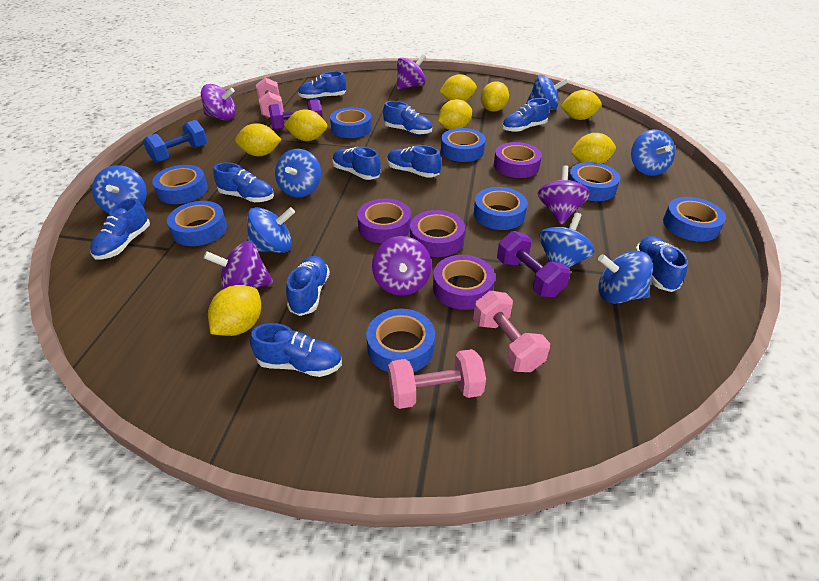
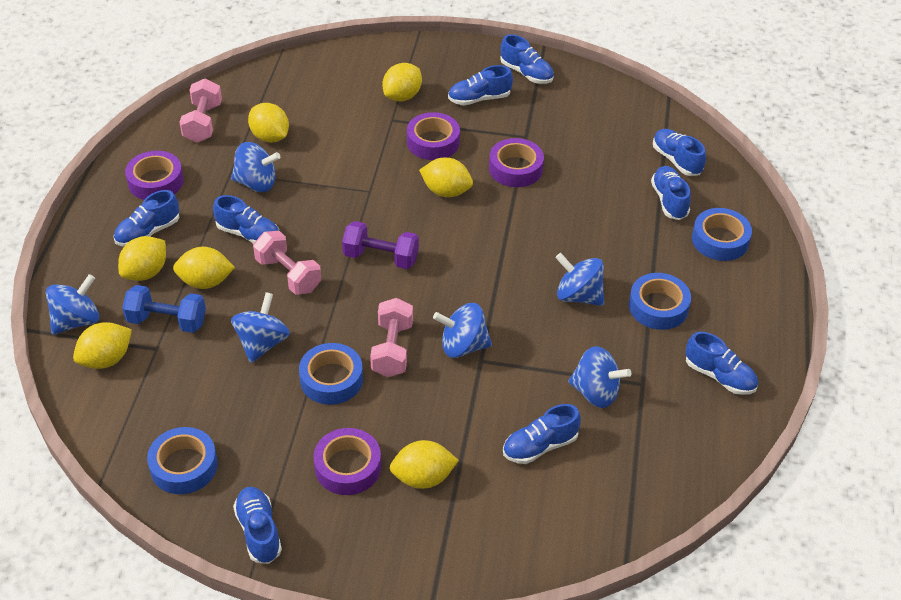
blue shoe: 10 -> 9
blue spinning top: 7 -> 6
blue tape: 8 -> 4
purple dumbbell: 2 -> 1
purple spinning top: 5 -> 0
yellow lemon: 8 -> 7

